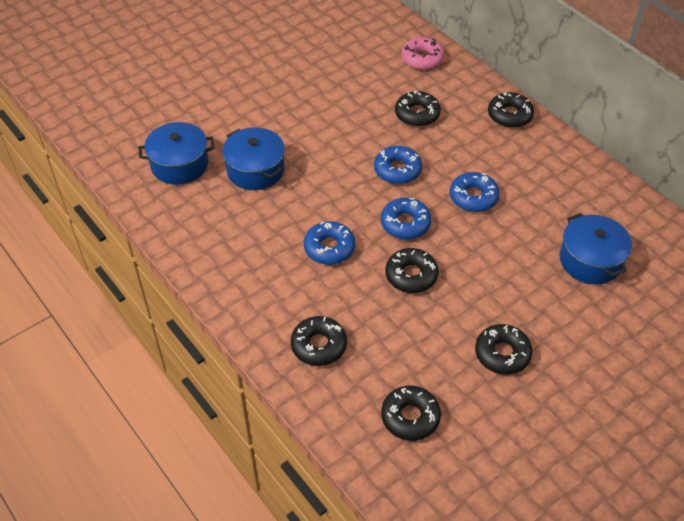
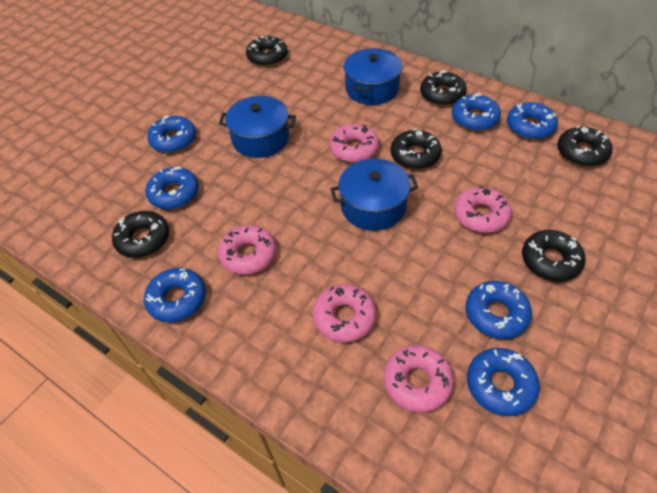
blue donut: 4 -> 7
pink donut: 1 -> 5

